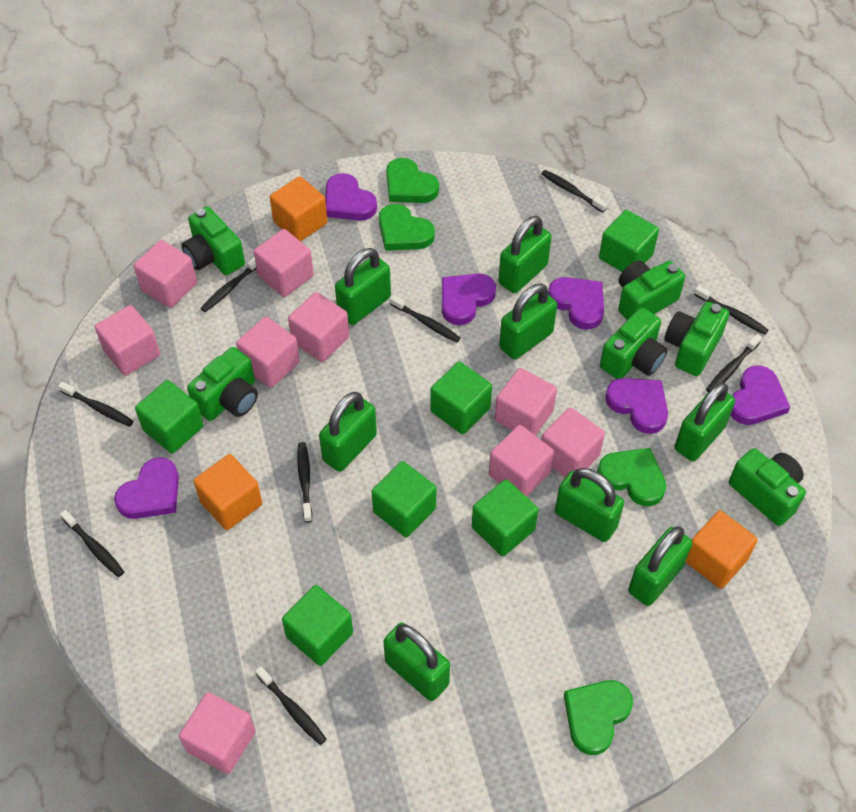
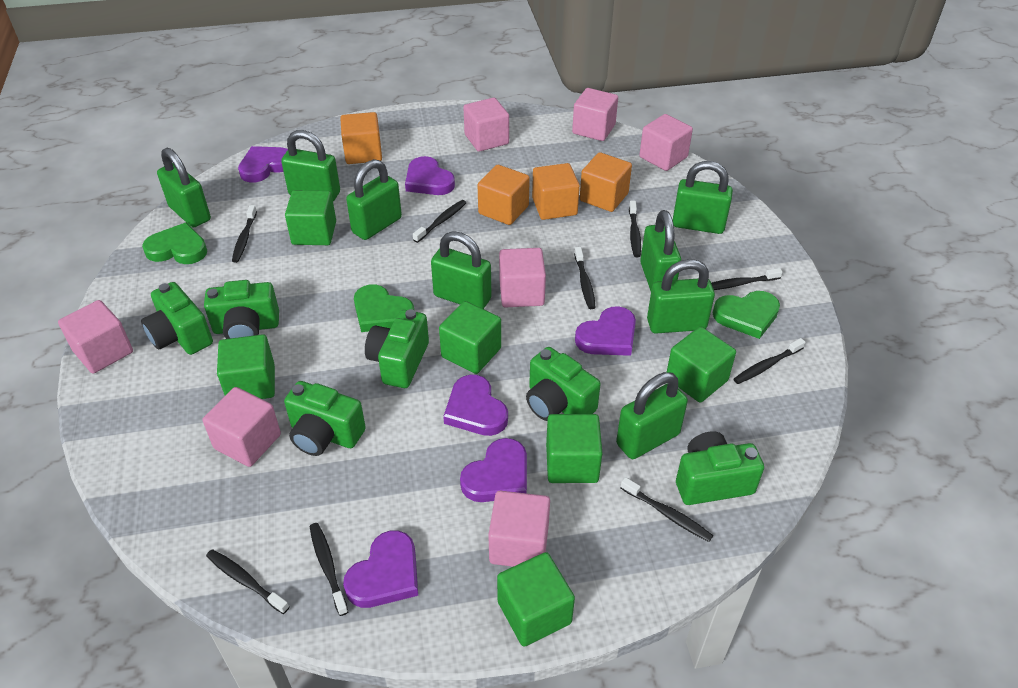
green heart: 4 -> 3
orange cube: 3 -> 4
pink cube: 9 -> 7

